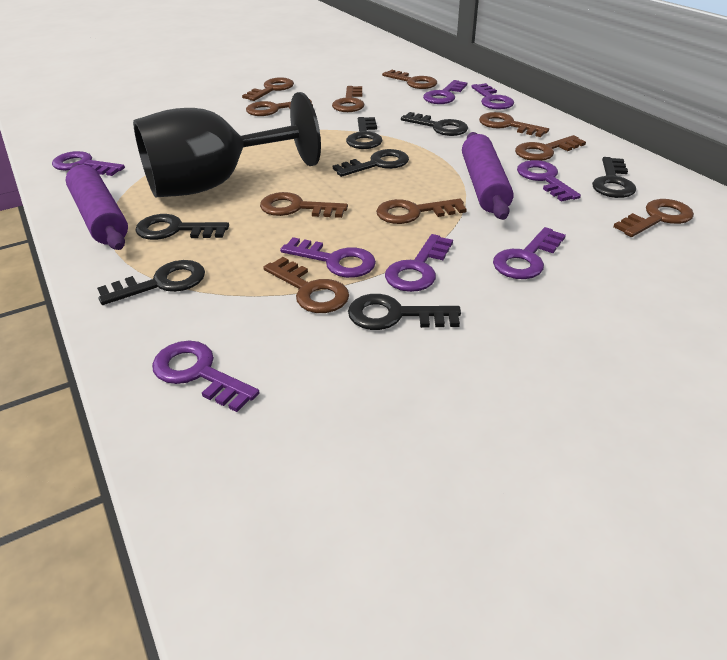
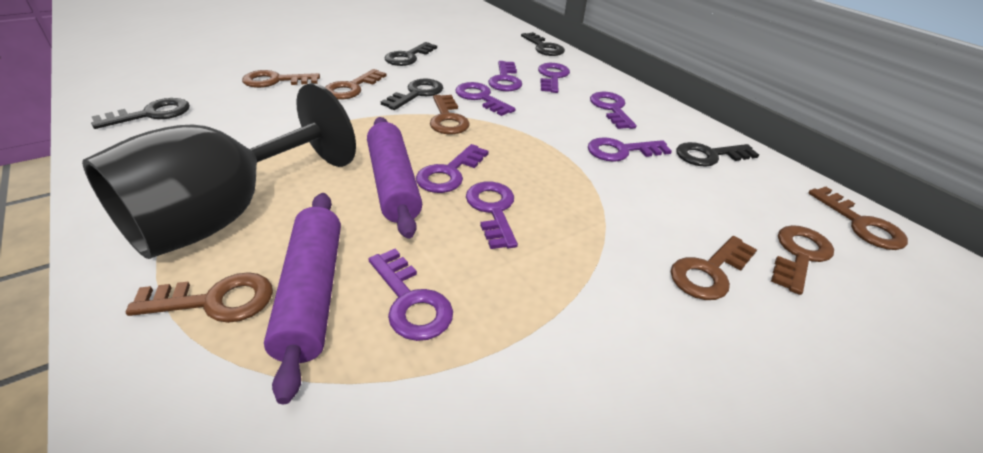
black key: 7 -> 5
brown key: 10 -> 7

